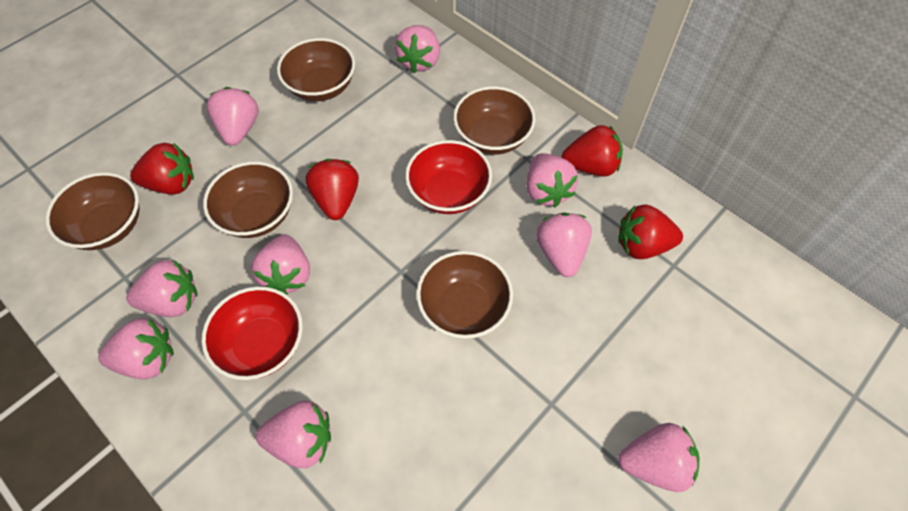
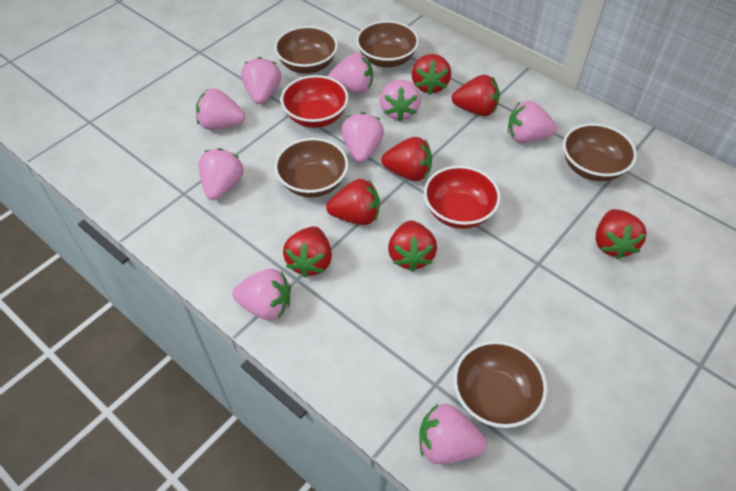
red strawberry: 4 -> 7

